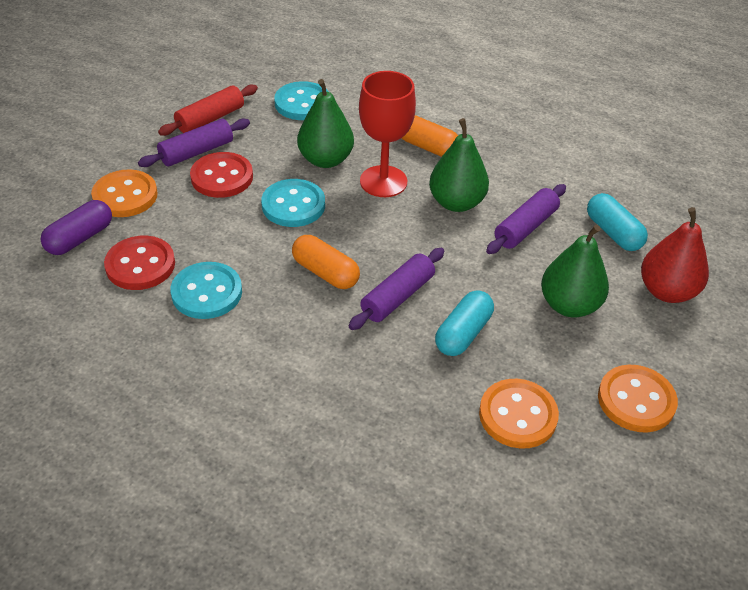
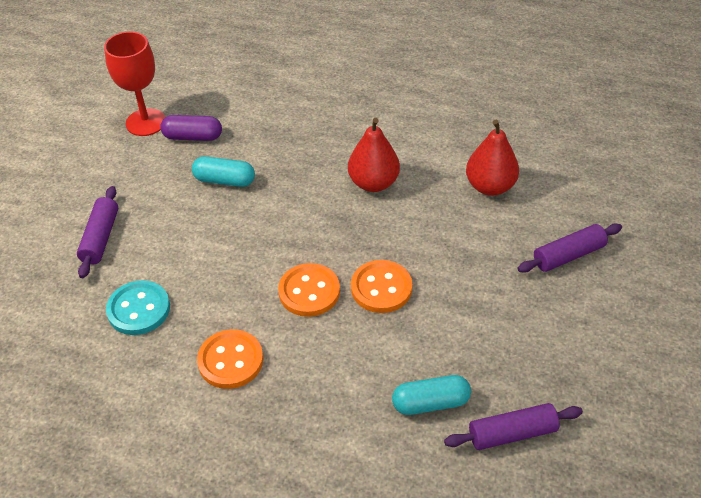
green pear: 3 -> 0
orange capsule: 2 -> 0
red button: 2 -> 0
red pear: 1 -> 2
red rolling pin: 1 -> 0
turquoise button: 3 -> 1

